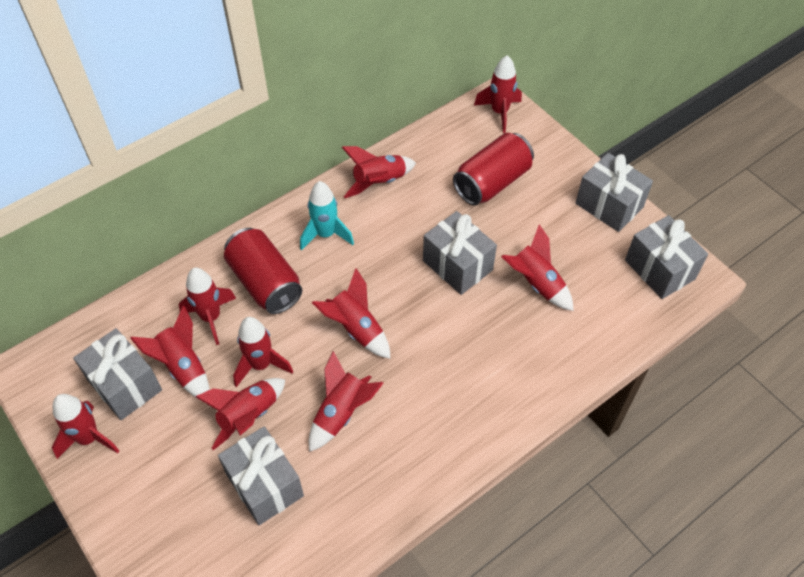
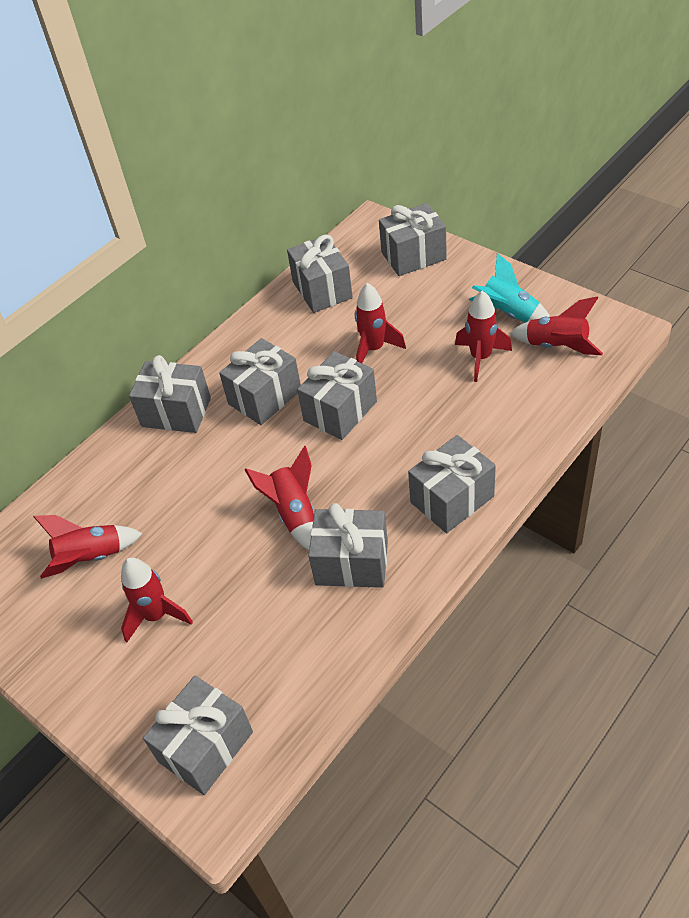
grey gift: 5 -> 8
red can: 2 -> 0
red rocket: 10 -> 6

